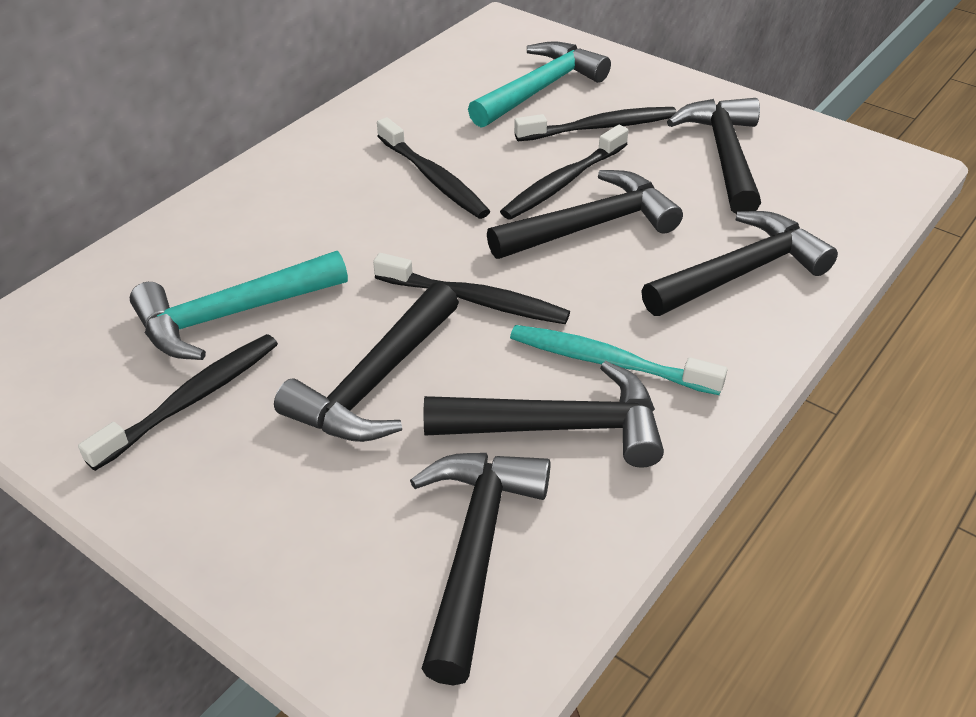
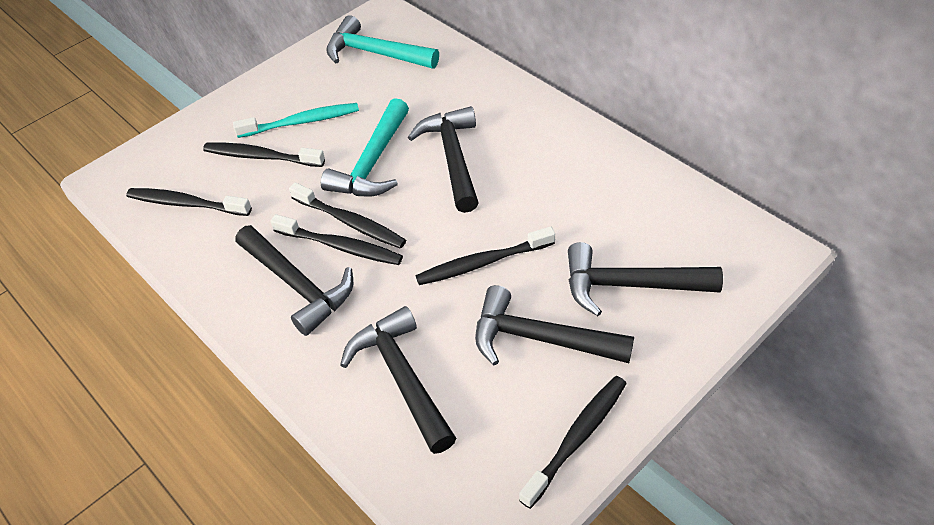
black hammer: 6 -> 5
black toothbrush: 5 -> 6

